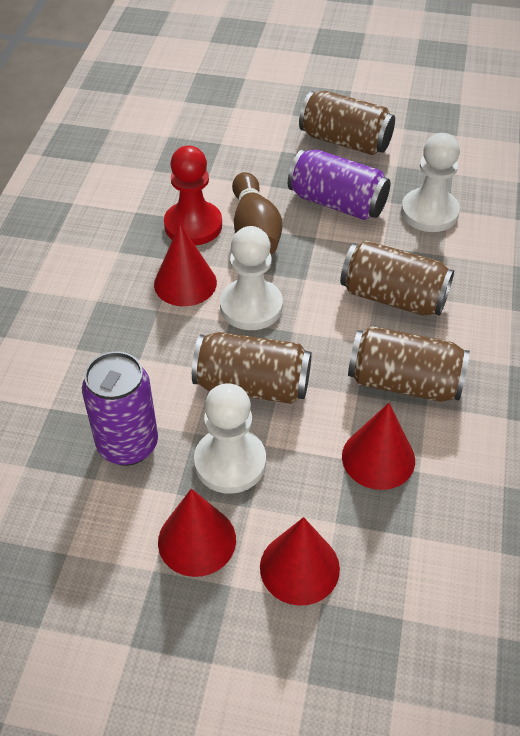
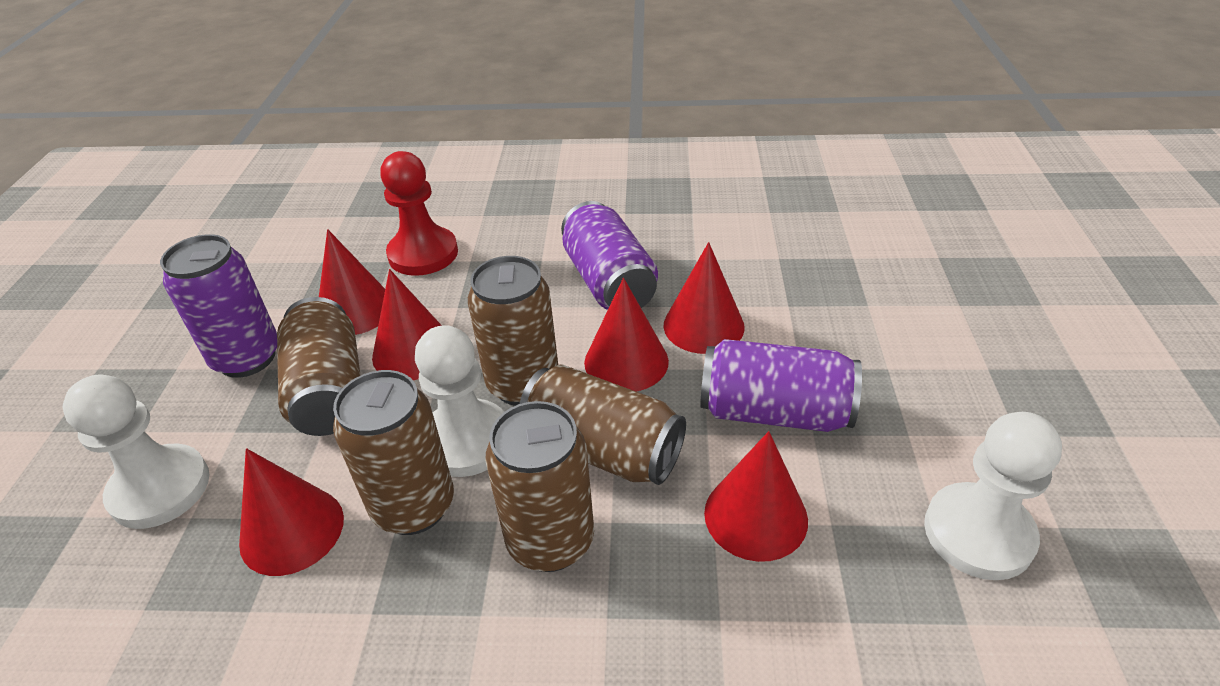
brown bowling pin: 1 -> 0
brown can: 4 -> 5
purple can: 2 -> 3
red cone: 4 -> 6

